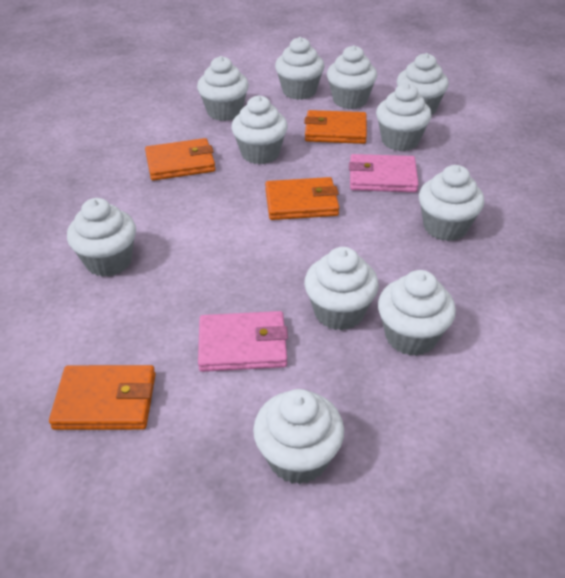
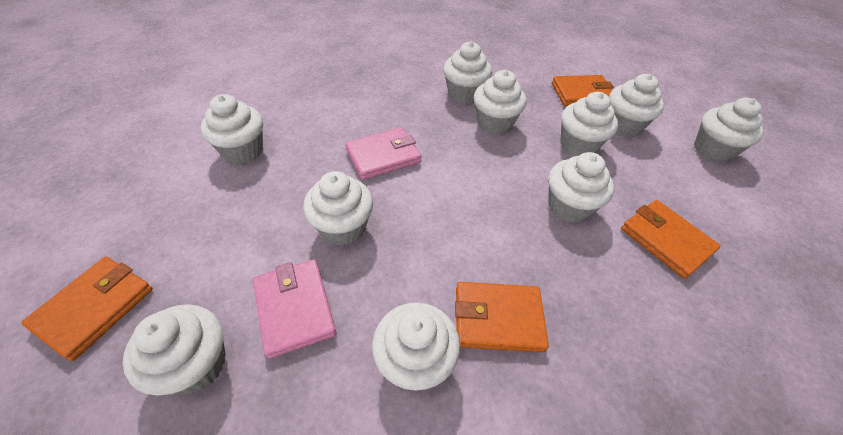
white cupcake: 11 -> 10

